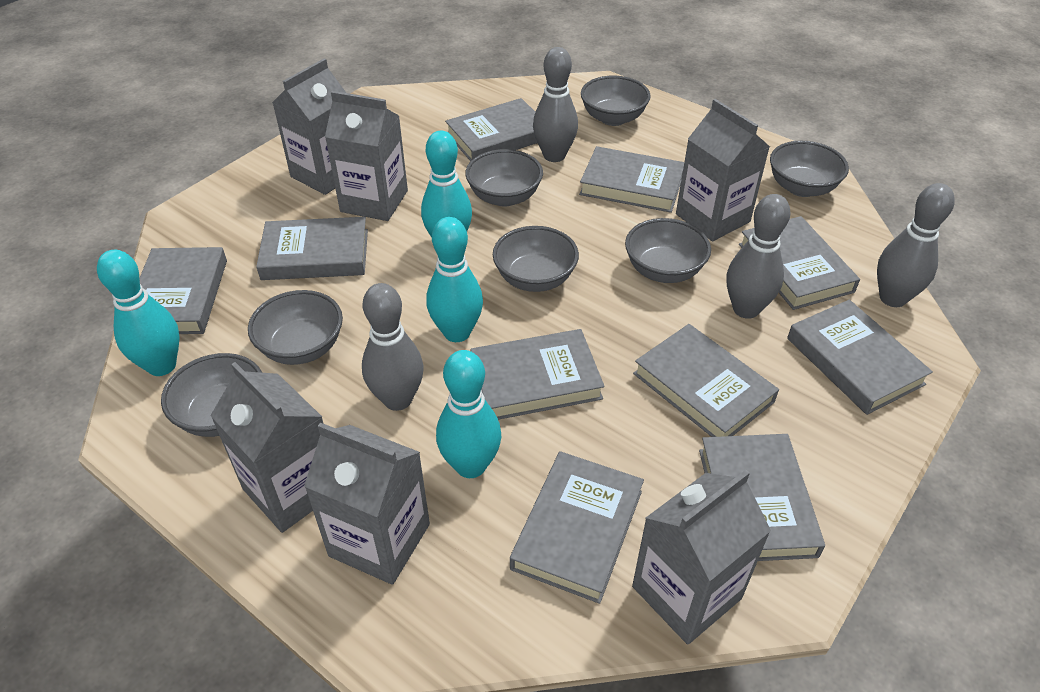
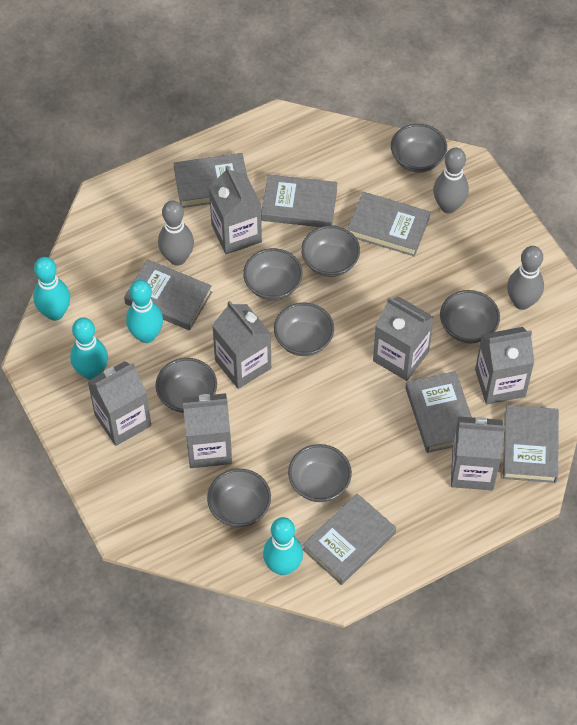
grey book: 10 -> 7
grey bowl: 7 -> 8
grey bowling pin: 4 -> 3
grey carton: 6 -> 7

